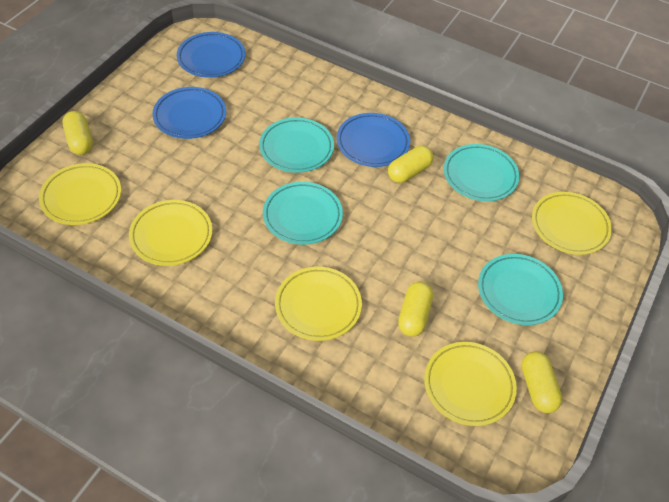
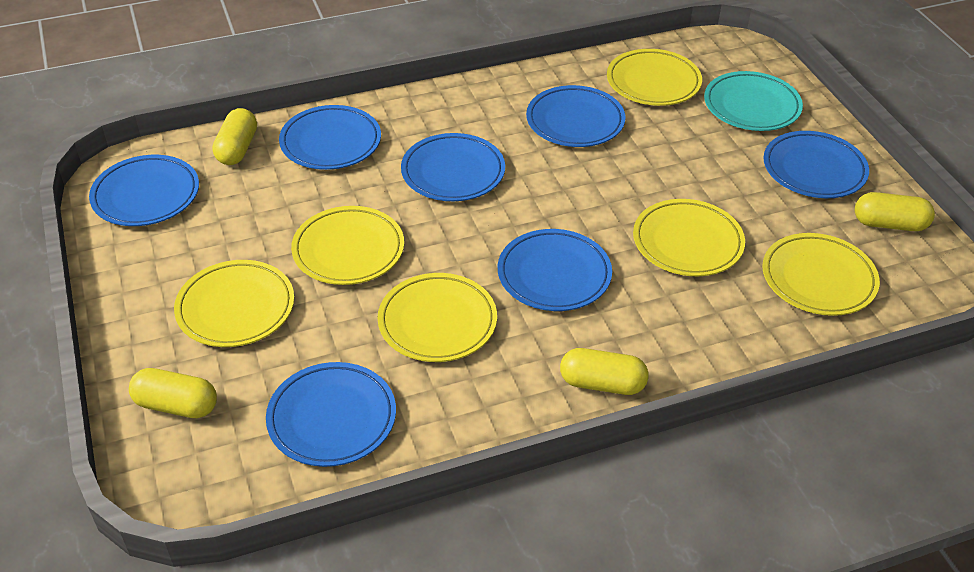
blue plate: 3 -> 7
turquoise plate: 4 -> 1
yellow plate: 5 -> 6

